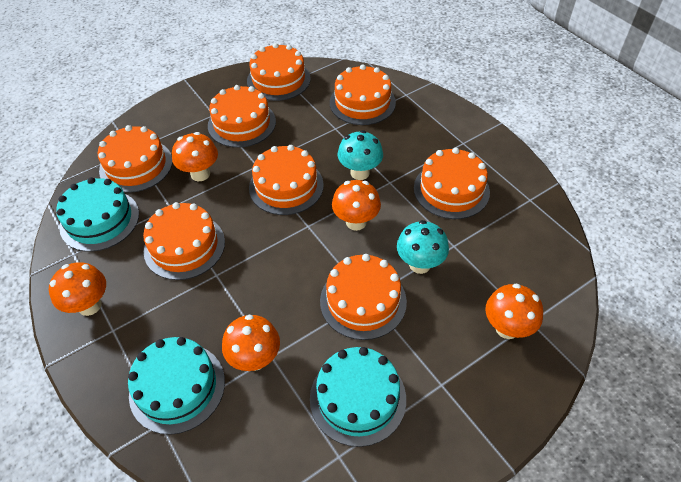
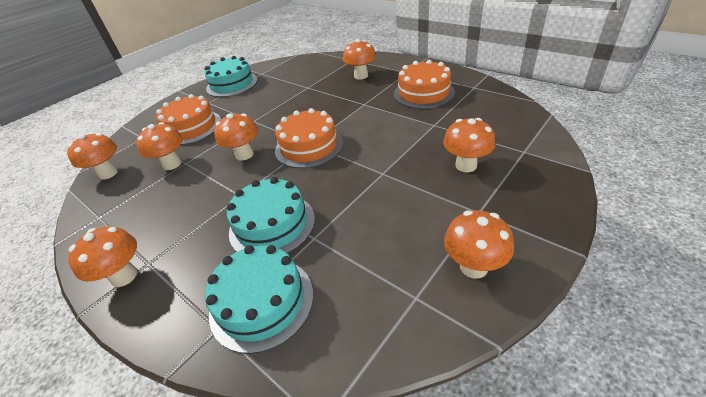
orange cake: 8 -> 3
orange mushroom: 5 -> 7
turquoise mushroom: 2 -> 0

